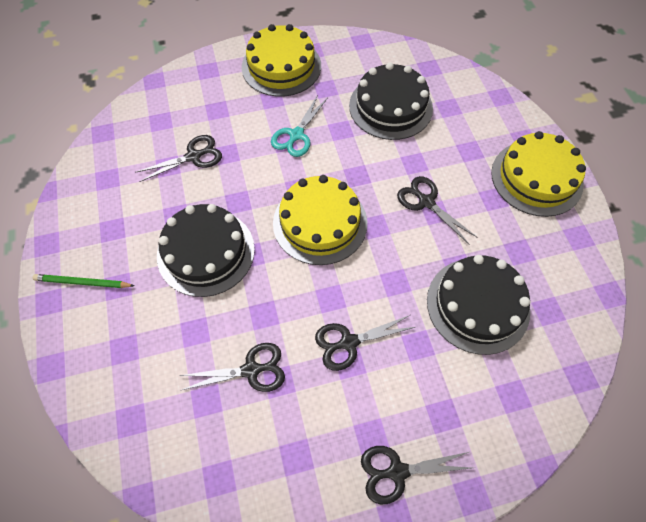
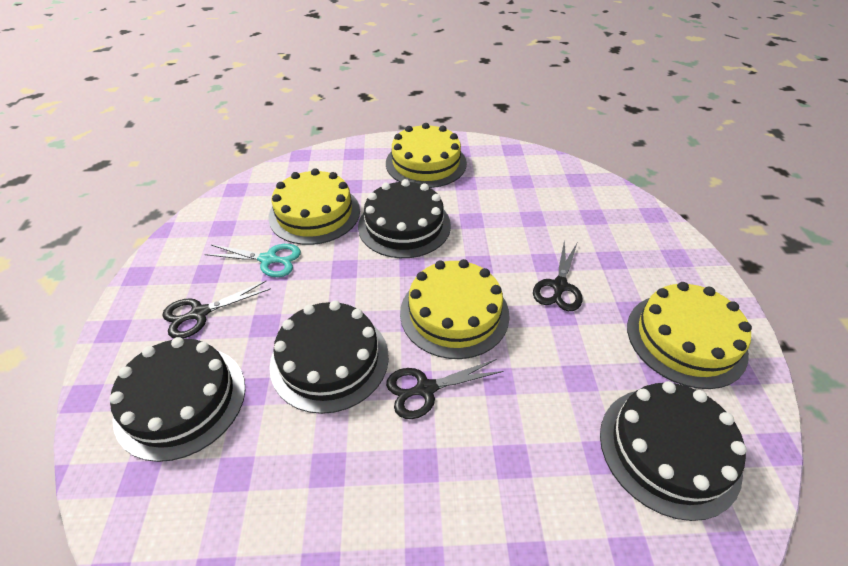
black cake: 3 -> 4
black scissors: 5 -> 3
green pencil: 1 -> 0
yellow cake: 3 -> 4

